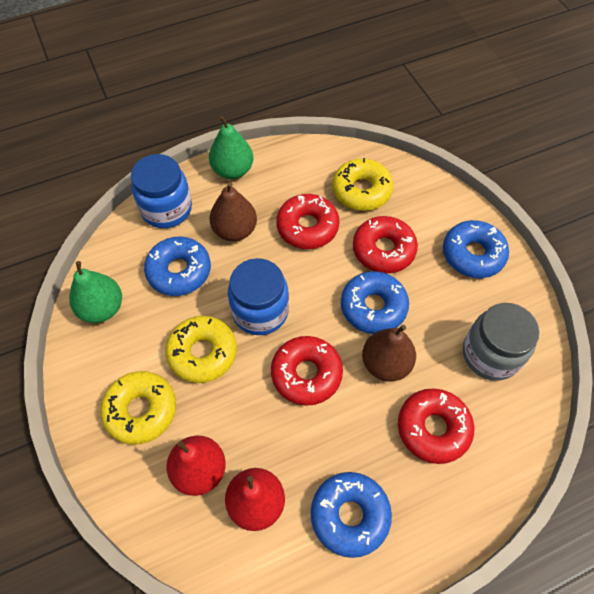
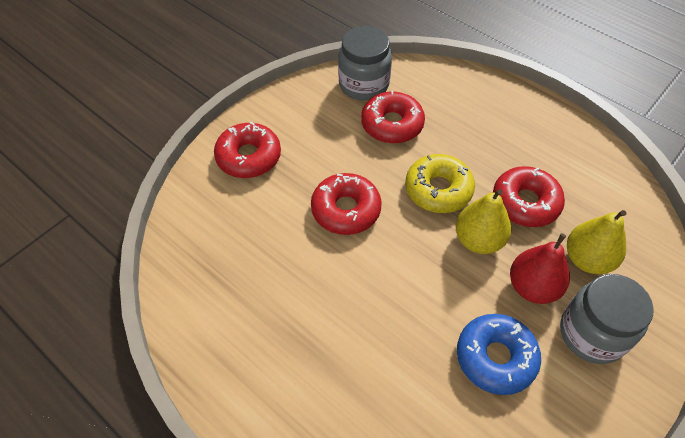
blue donut: 4 -> 1
blue jar: 2 -> 0
brown pear: 2 -> 0
green pear: 2 -> 0
grey jar: 1 -> 2
red pear: 2 -> 1
yellow donut: 3 -> 1
yellow pear: 0 -> 2

